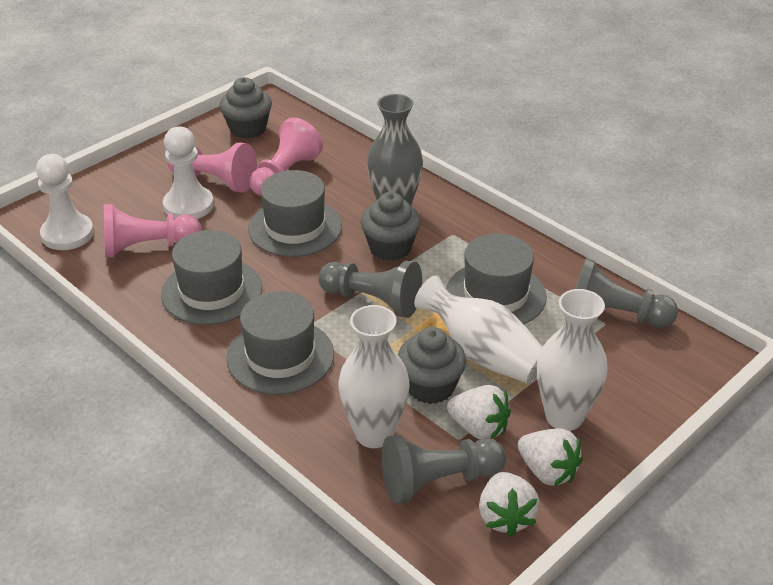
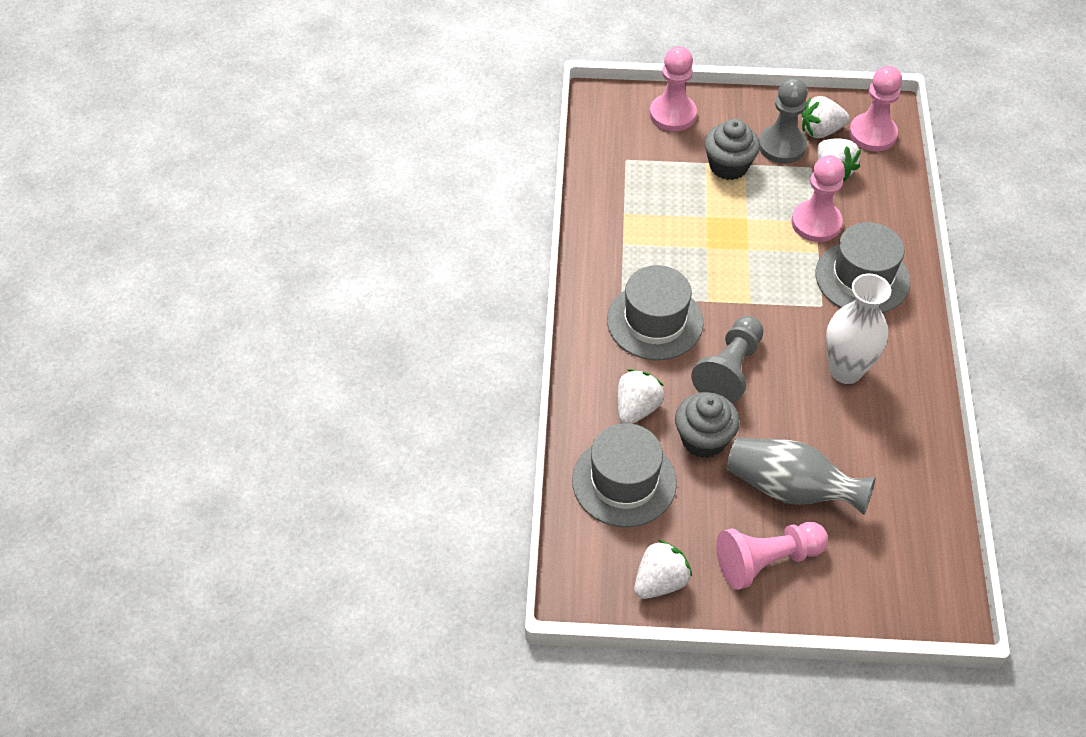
grey cupcake: 3 -> 2
grey hat: 4 -> 3
grey pawn: 3 -> 2
pink pawn: 3 -> 4
white pawn: 2 -> 0
white strawberry: 3 -> 4
white vase: 3 -> 1

